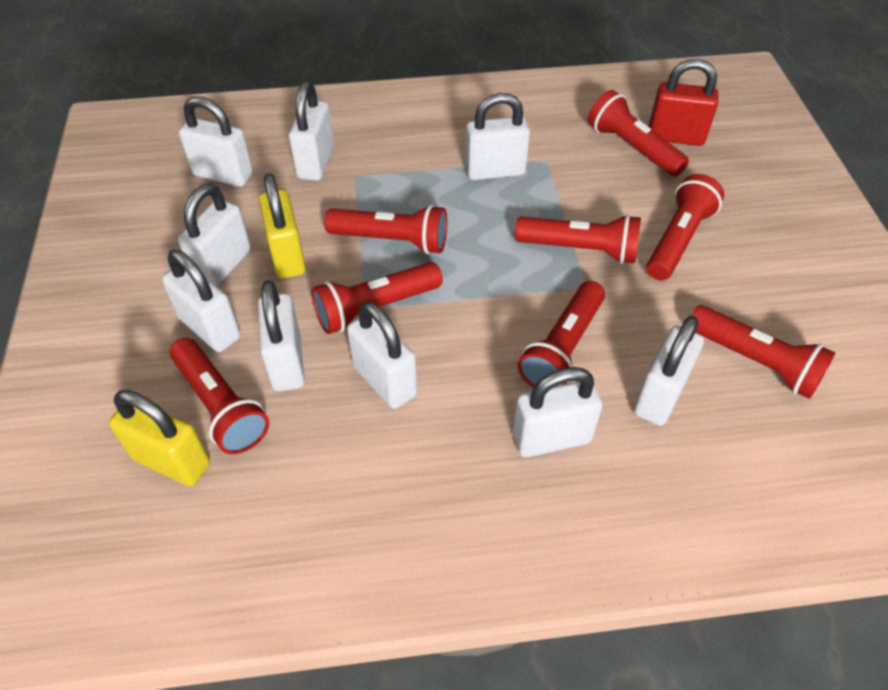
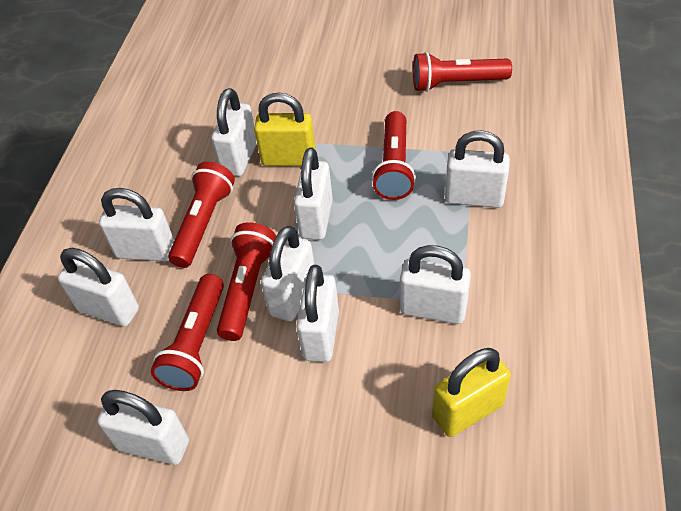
red flashlight: 8 -> 5
red padlock: 1 -> 0

